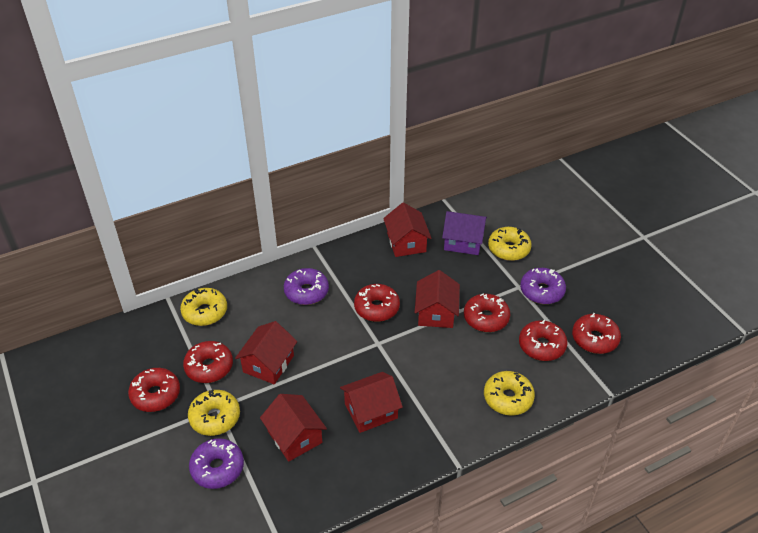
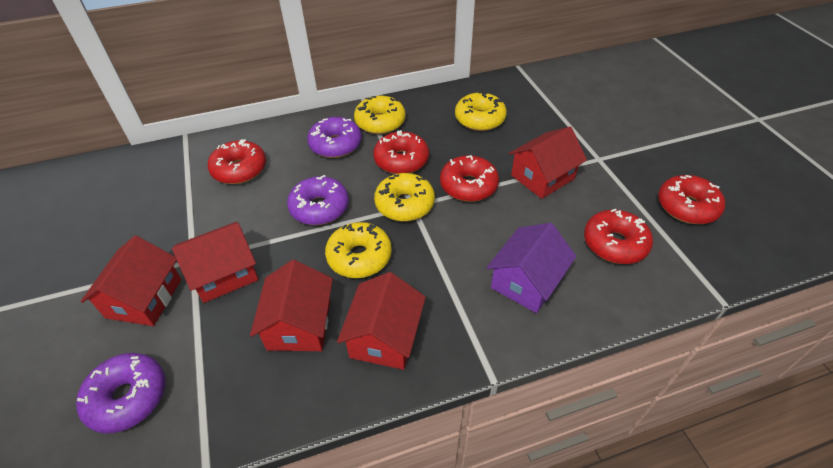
red donut: 6 -> 5

